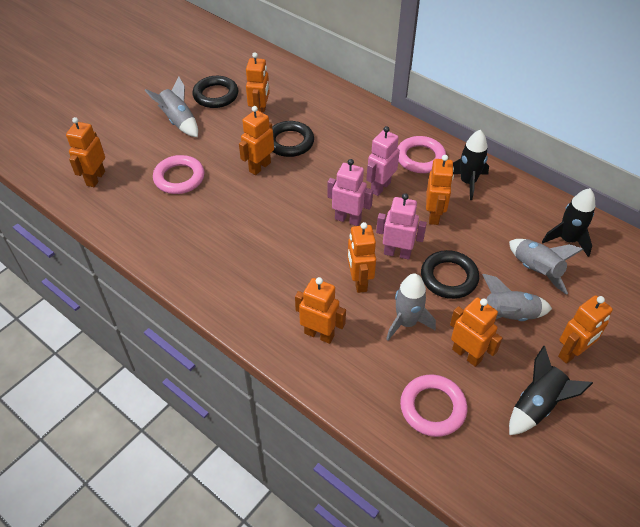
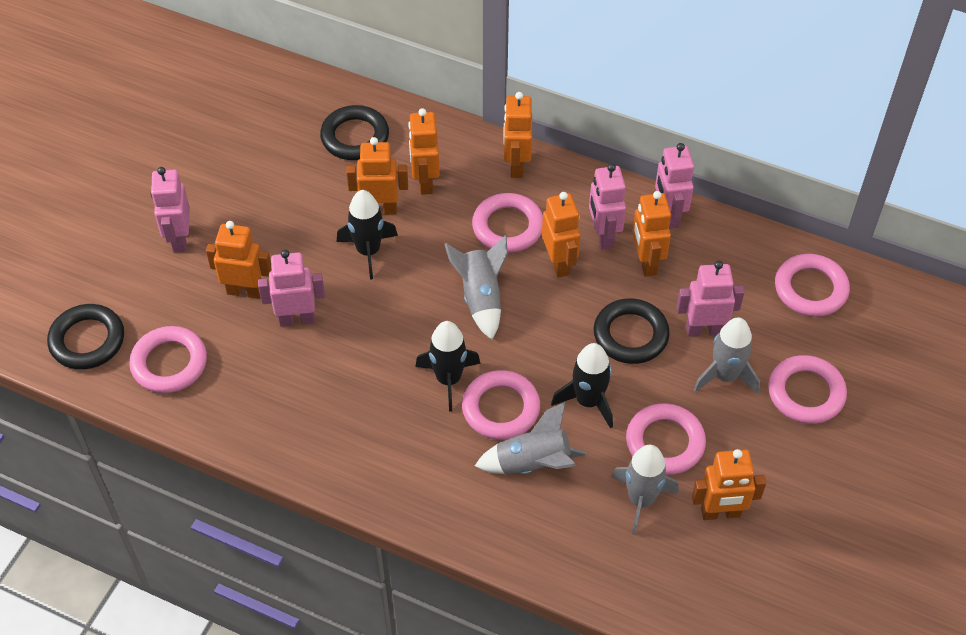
orange robot: 8 -> 7
pink ring: 3 -> 6
pink robot: 3 -> 5

